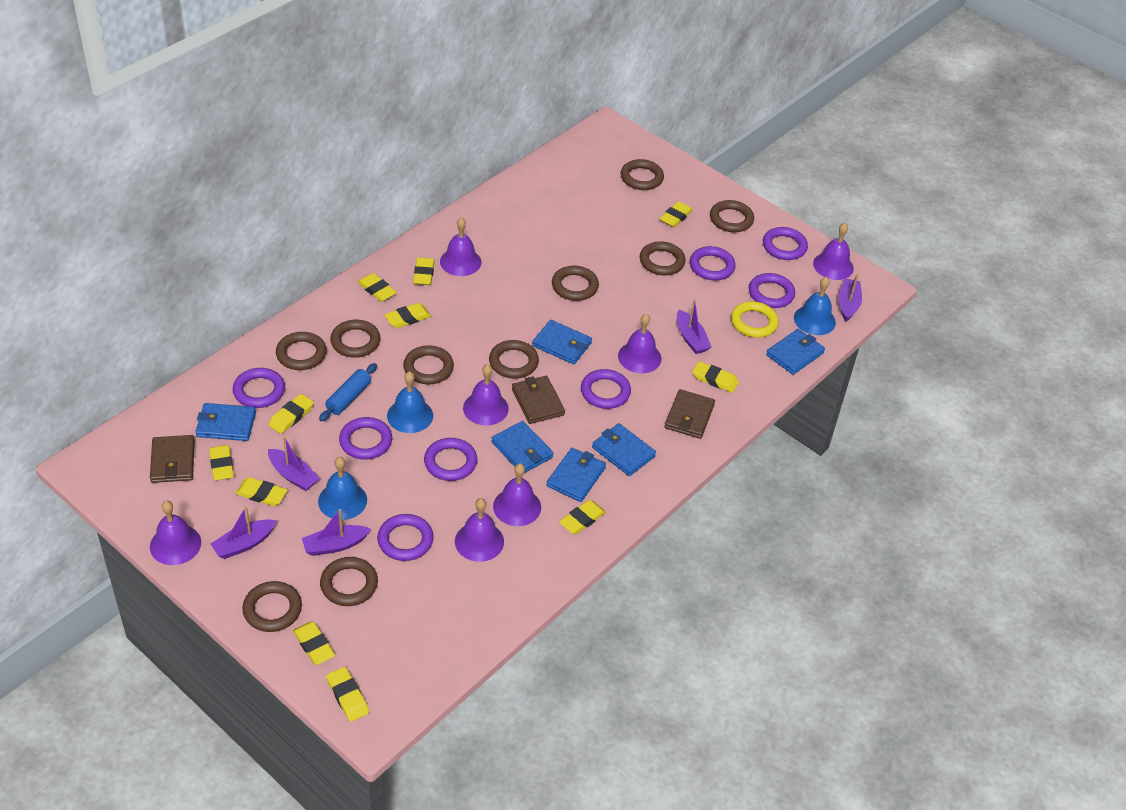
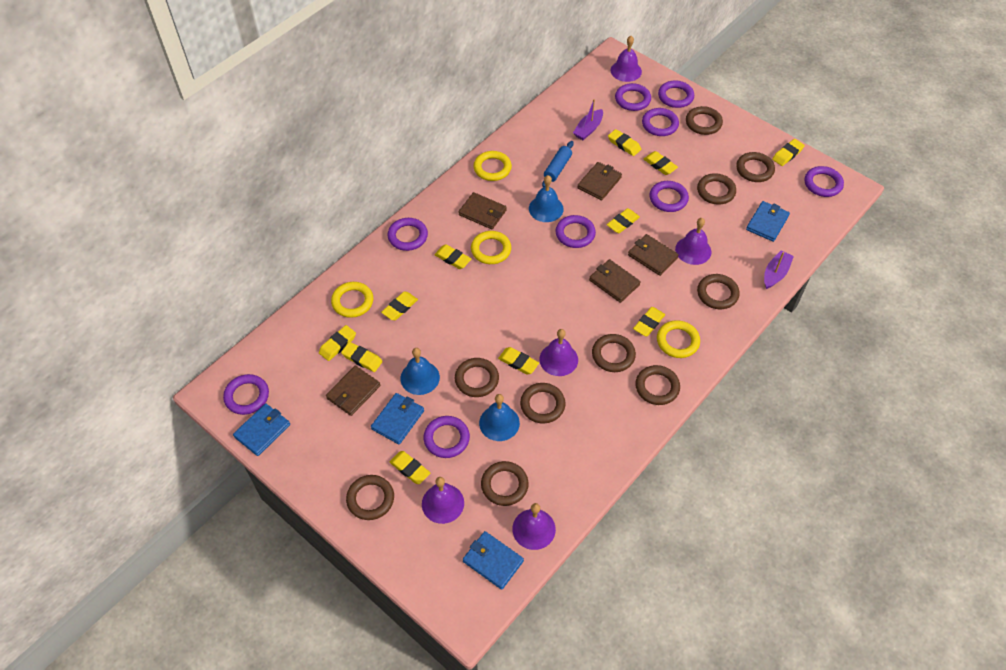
blue wallet: 6 -> 4
brown wallet: 3 -> 5
purple bell: 7 -> 5
purple boat: 5 -> 2
purple ring: 8 -> 9
yellow ring: 1 -> 4

